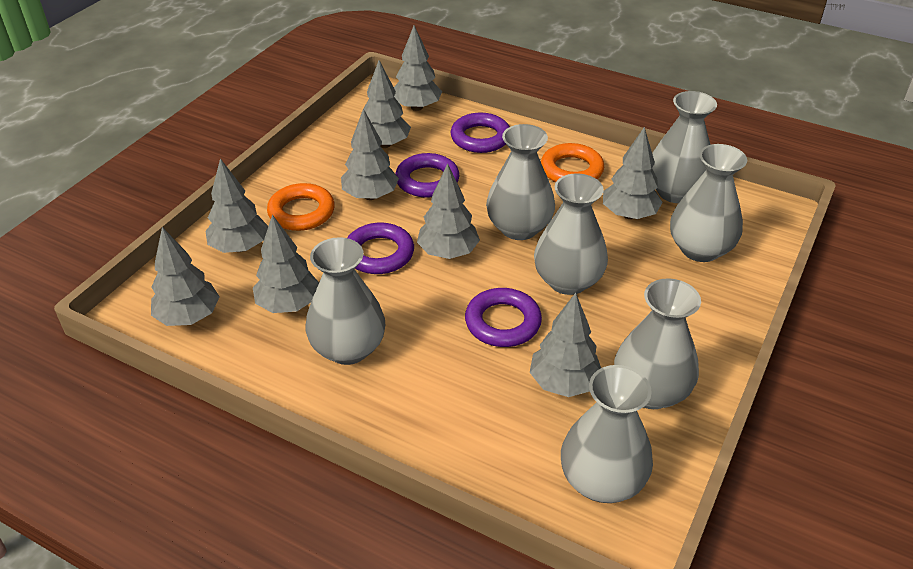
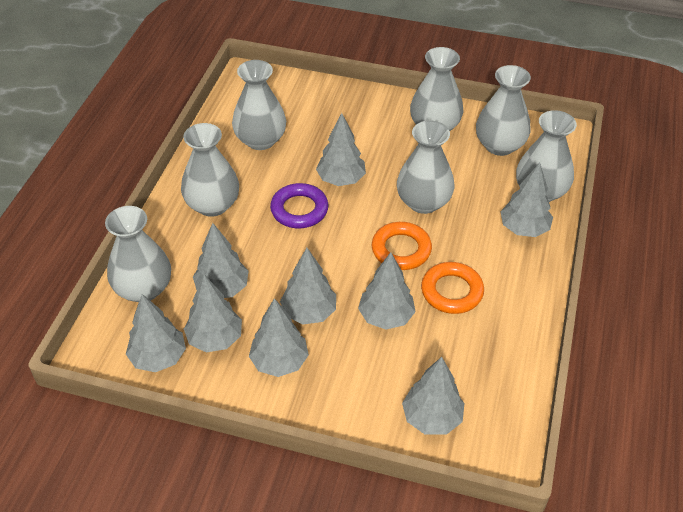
purple ring: 4 -> 1

